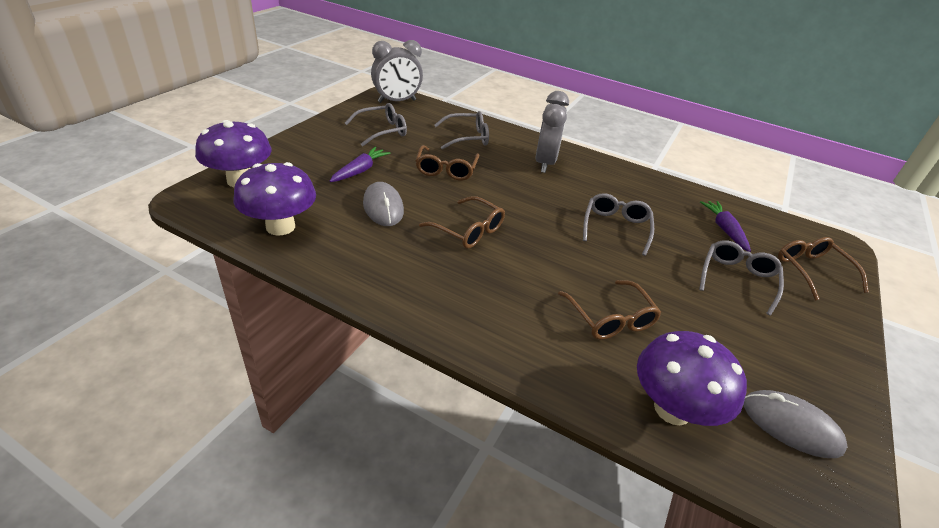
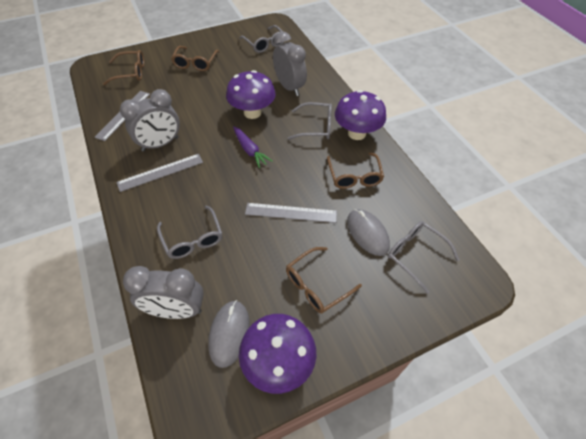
grey clock: 2 -> 3
grey ruler: 0 -> 3
purple carrot: 2 -> 1

